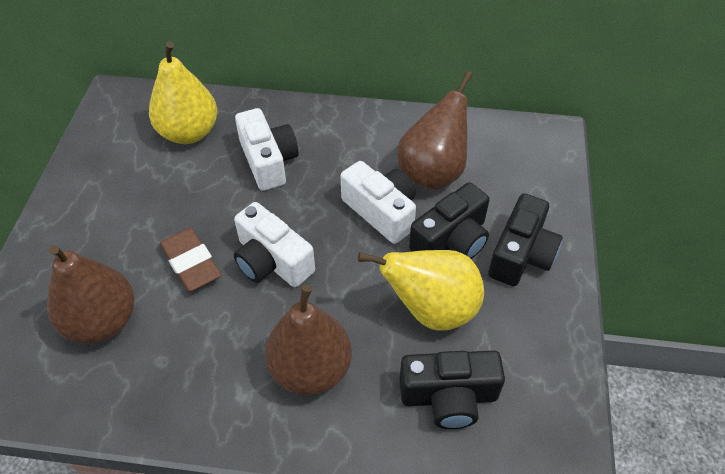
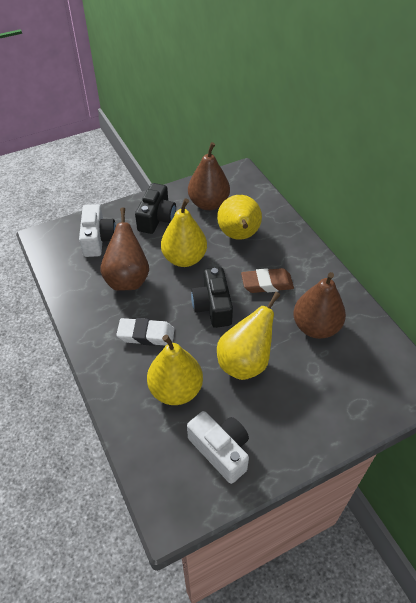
black camera: 3 -> 2
white camera: 3 -> 2
white eraser: 0 -> 1
yellow pear: 2 -> 4

